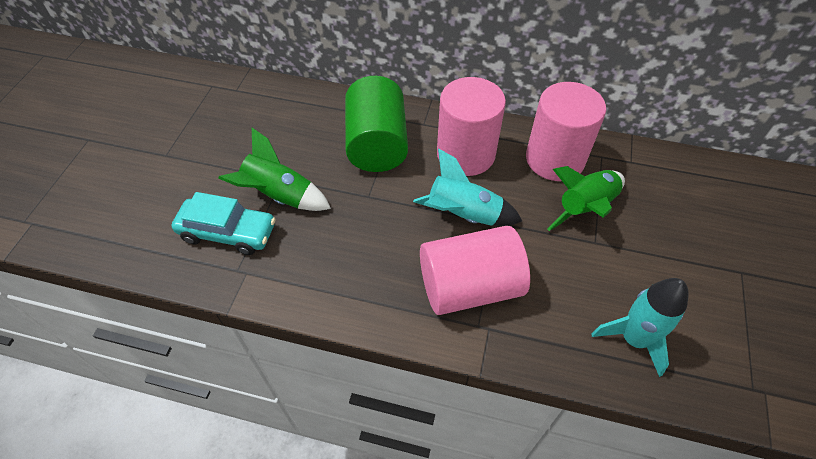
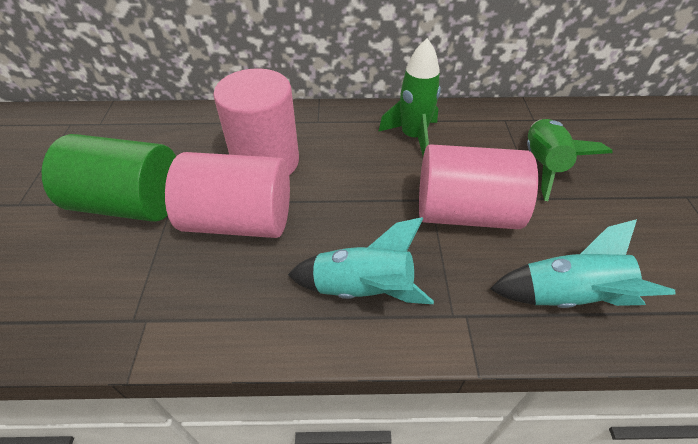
turquoise car: 1 -> 0

